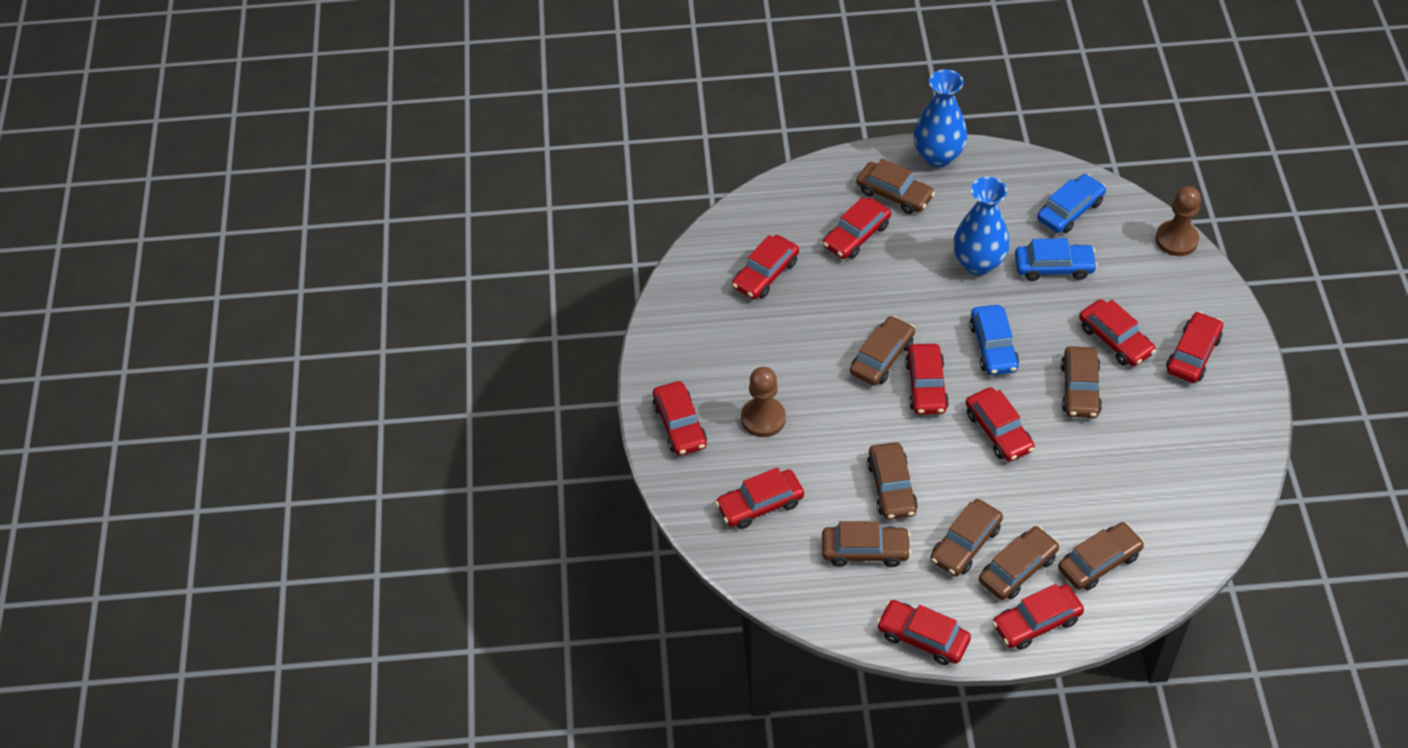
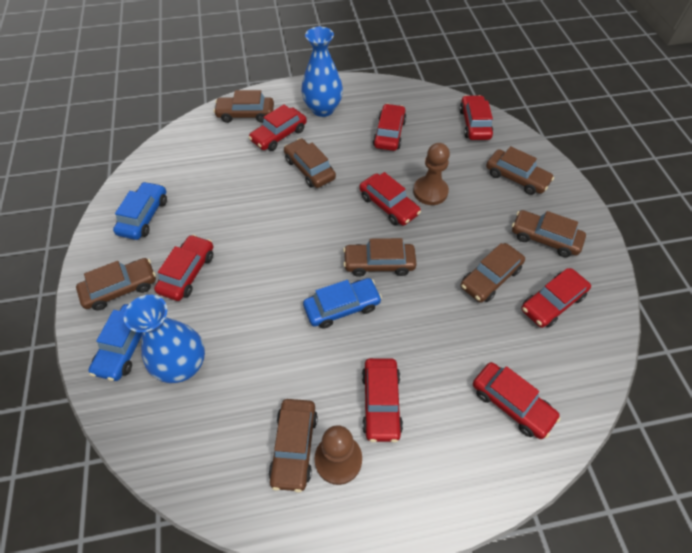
red car: 10 -> 8

